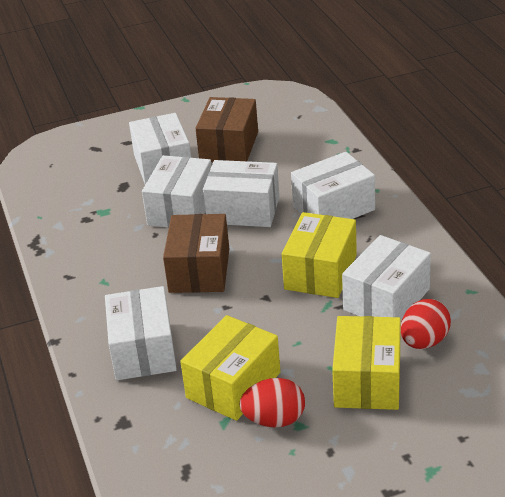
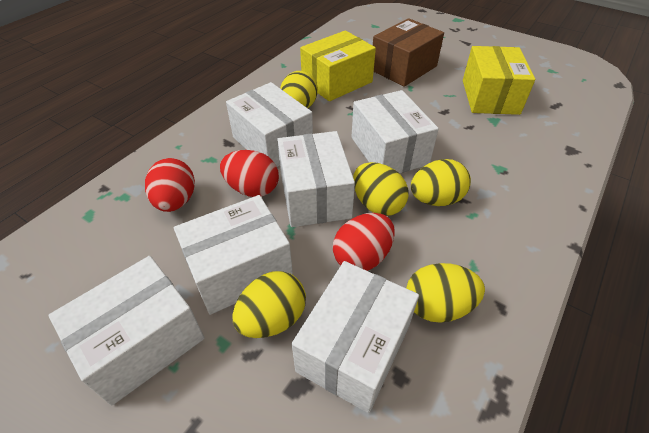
brown box: 2 -> 1
red egg: 2 -> 3
yellow box: 3 -> 2
yellow egg: 0 -> 5

